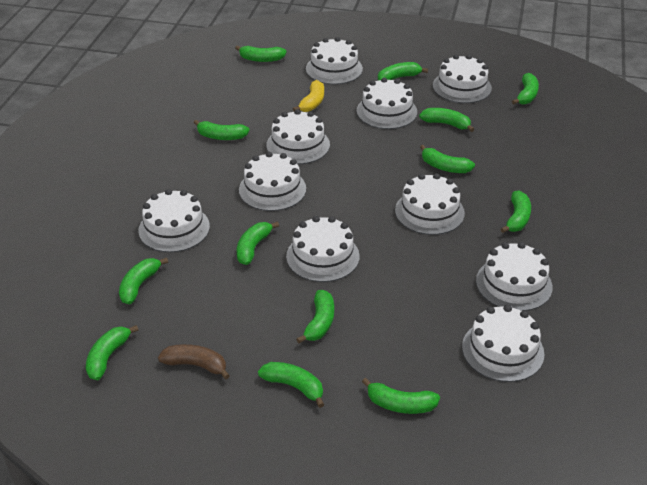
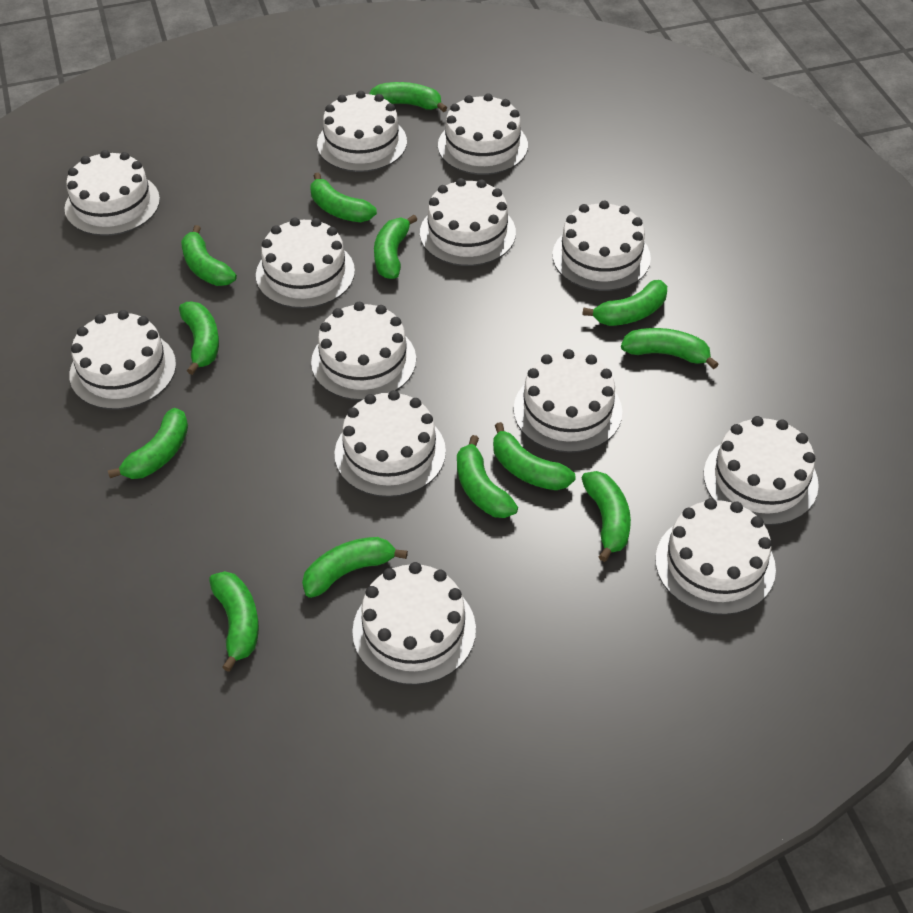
brown banana: 1 -> 0
white cake: 10 -> 13
yellow banana: 1 -> 0

